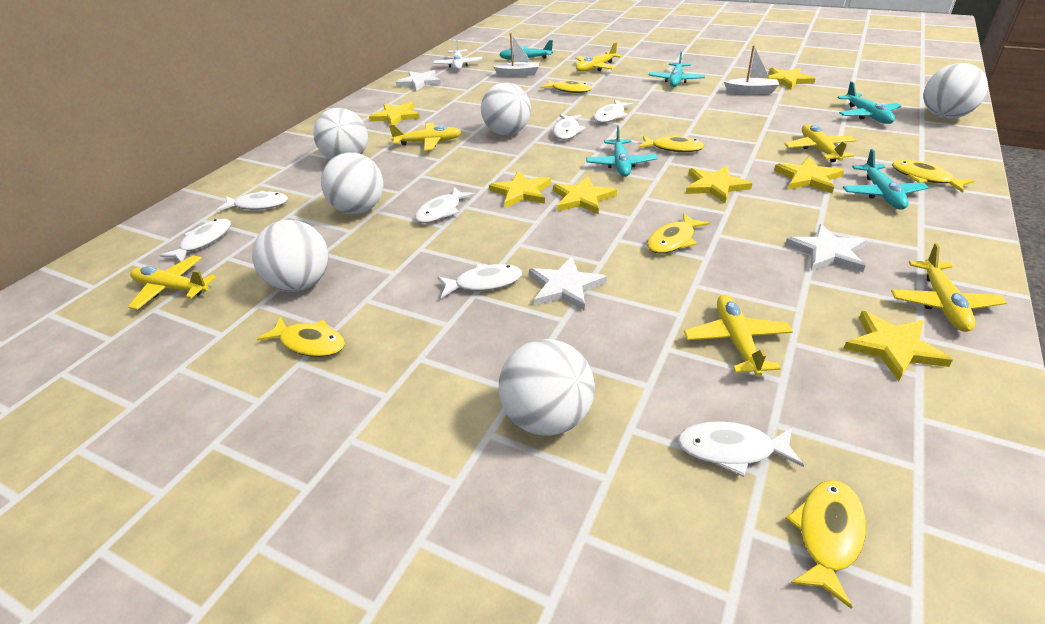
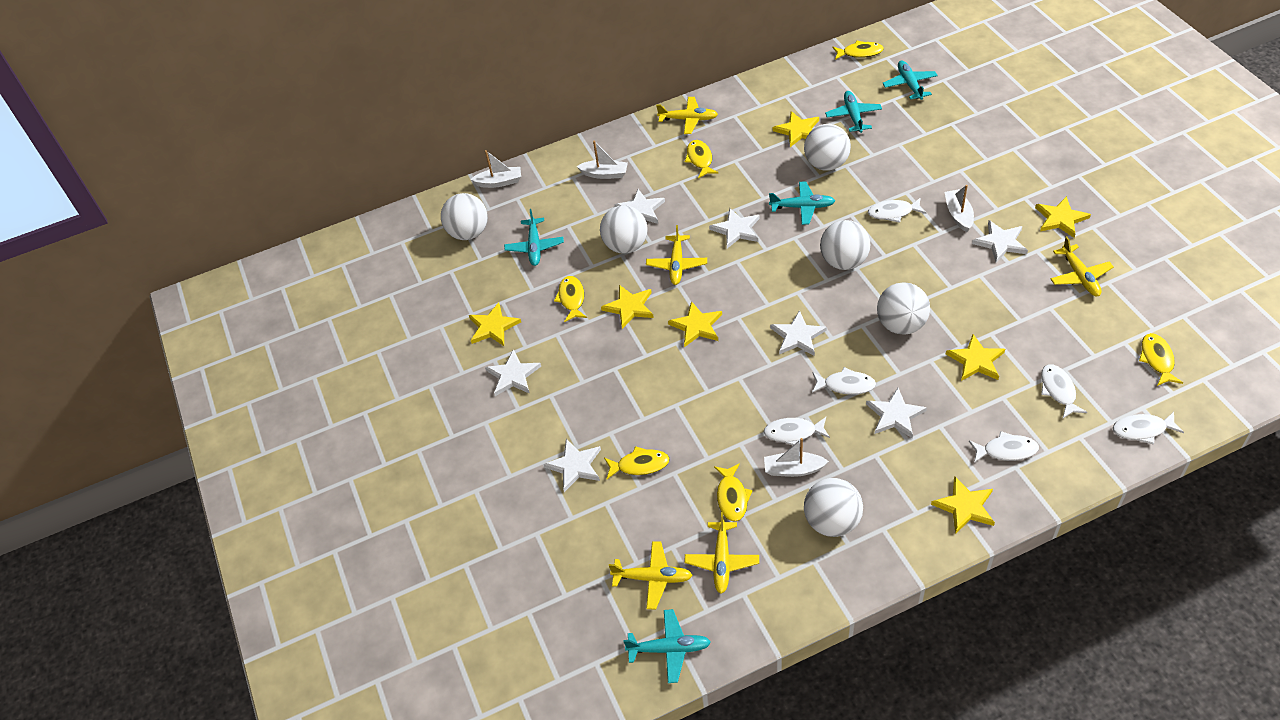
white boat: 2 -> 4
white fish: 7 -> 6
white plane: 1 -> 0
white star: 3 -> 7
yellow plane: 6 -> 5

